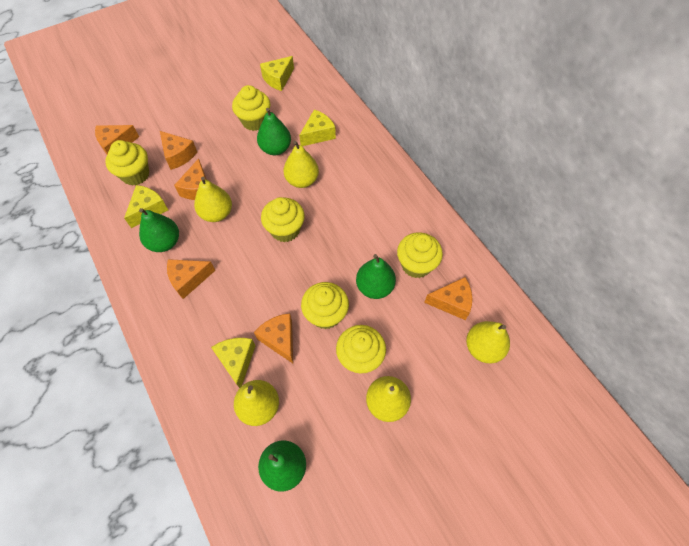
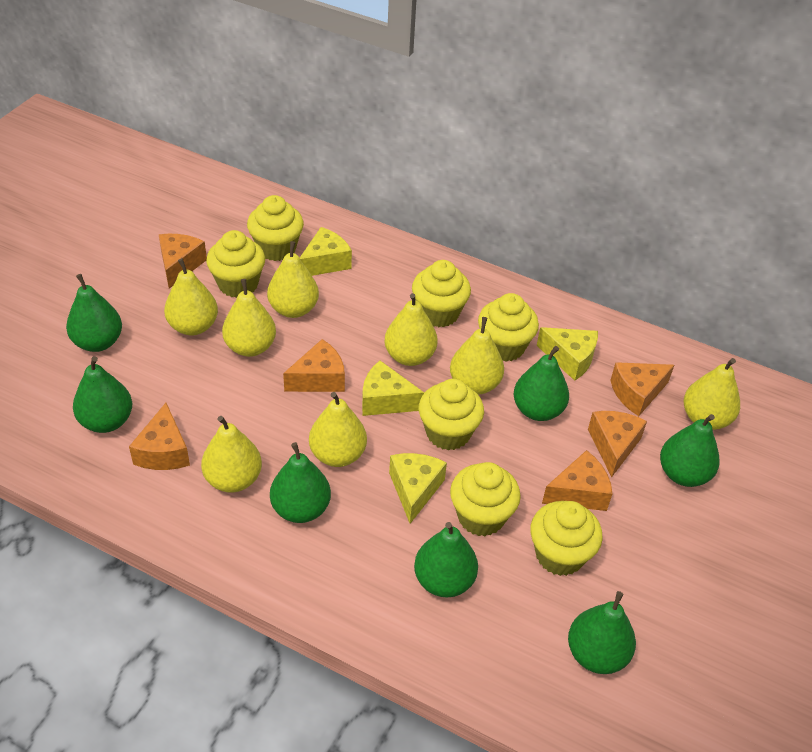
green pear: 4 -> 7
yellow cupcake: 6 -> 7
yellow pear: 5 -> 8

